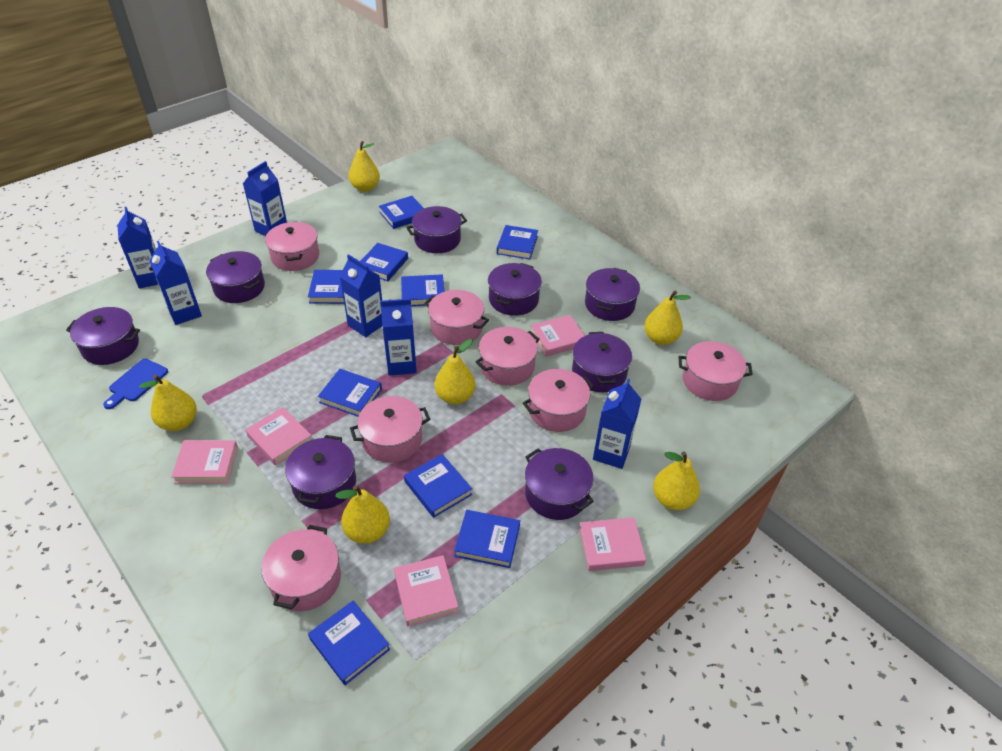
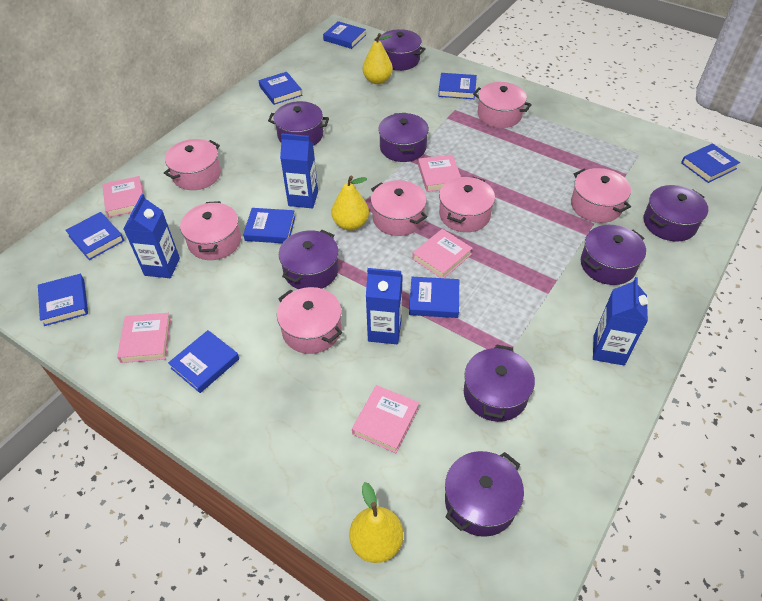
blue carton: 6 -> 4
blue cutting board: 1 -> 0
yellow pear: 6 -> 3

